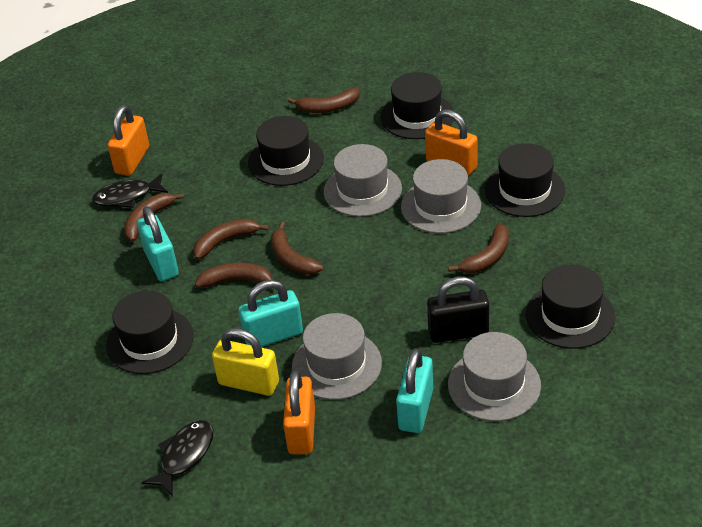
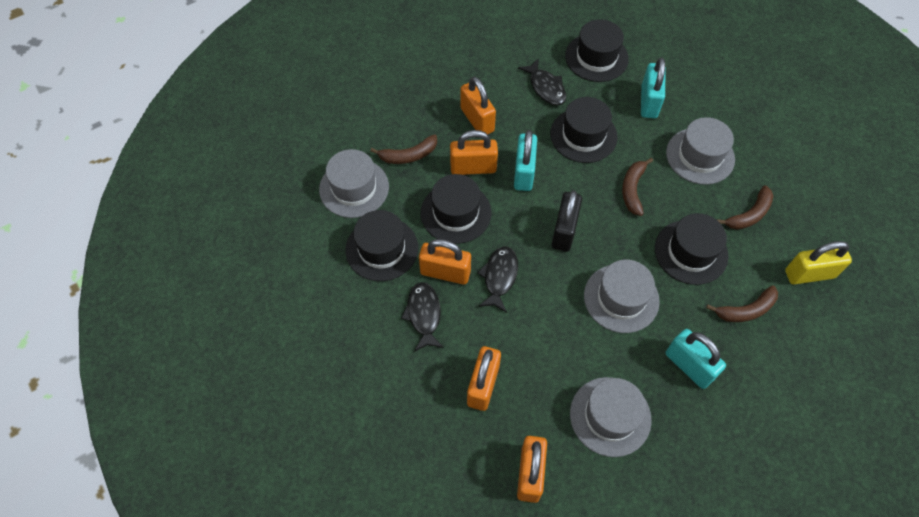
black fish: 2 -> 3
brown banana: 6 -> 4
orange padlock: 3 -> 5

